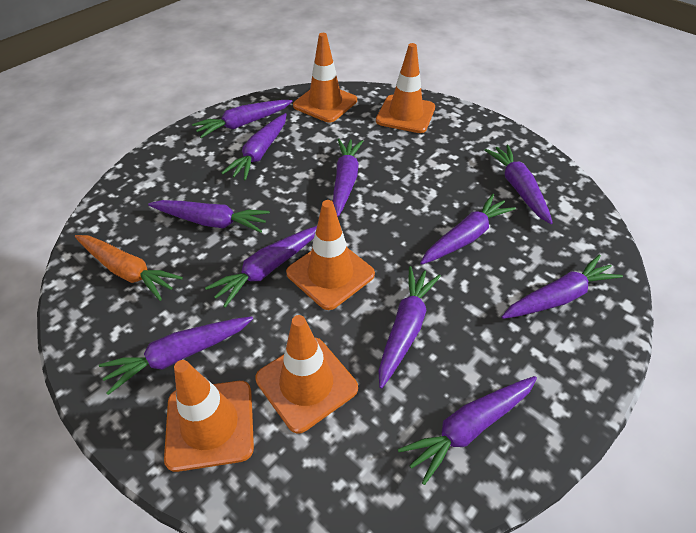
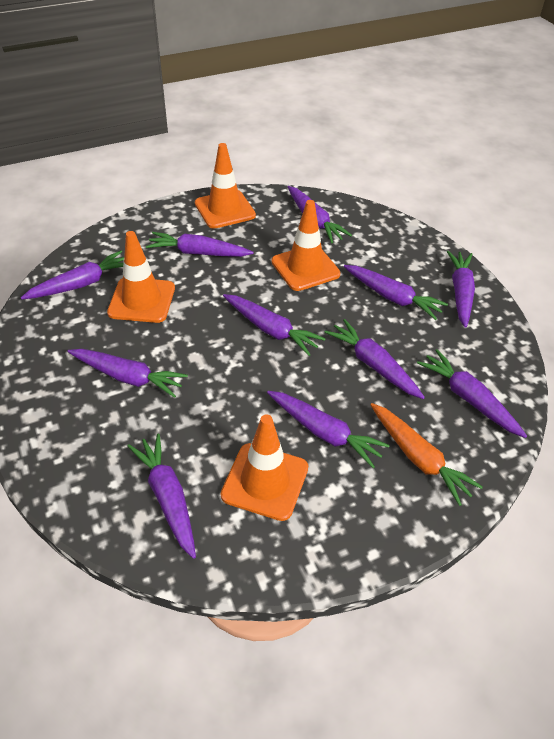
orange traffic cone: 5 -> 4

